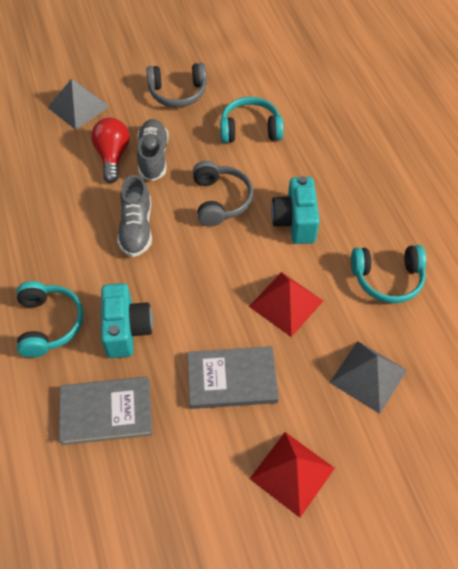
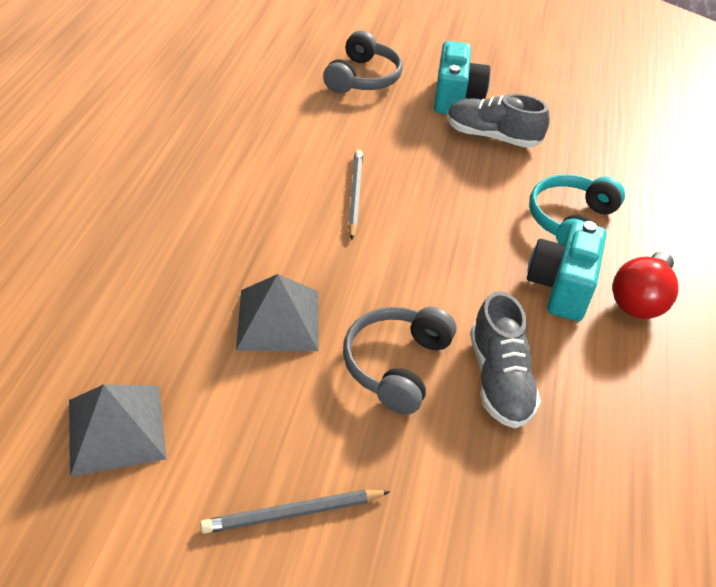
grey book: 2 -> 0
grey pencil: 0 -> 2
red pyramid: 2 -> 0
turquoise headphones: 3 -> 1

